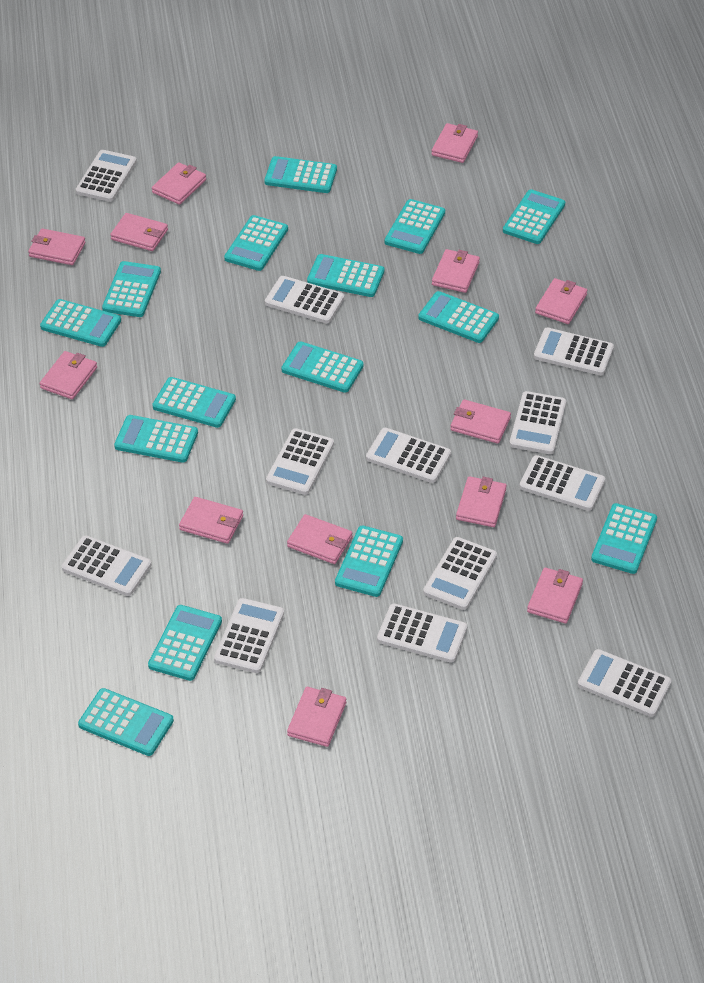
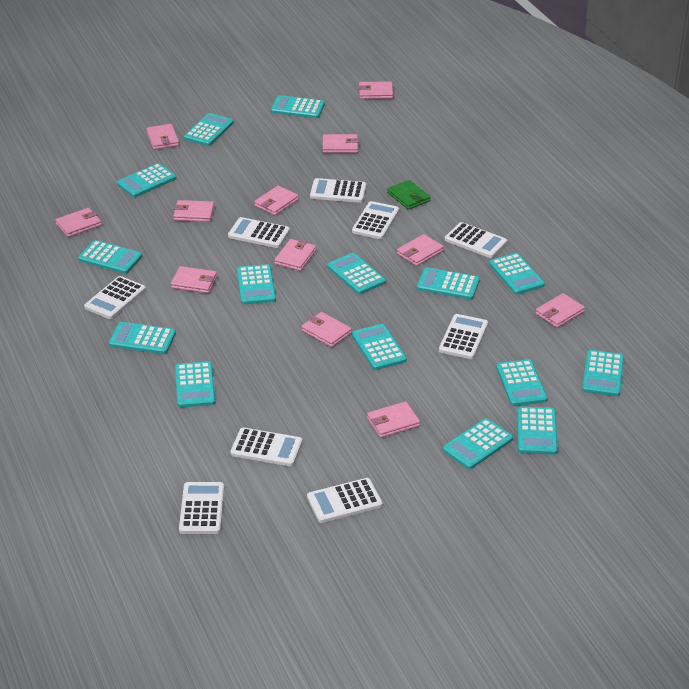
green wallet: 0 -> 1
pink wallet: 13 -> 12
white calculator: 12 -> 9

